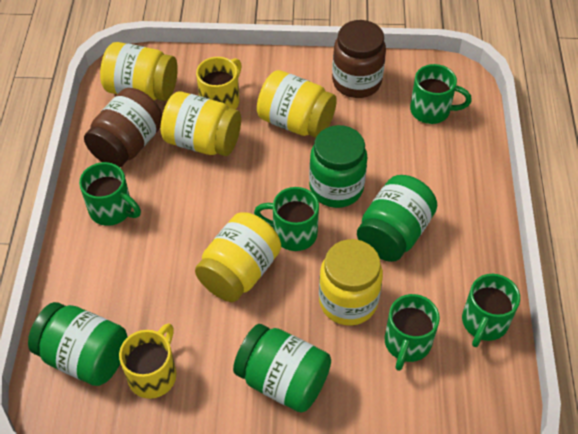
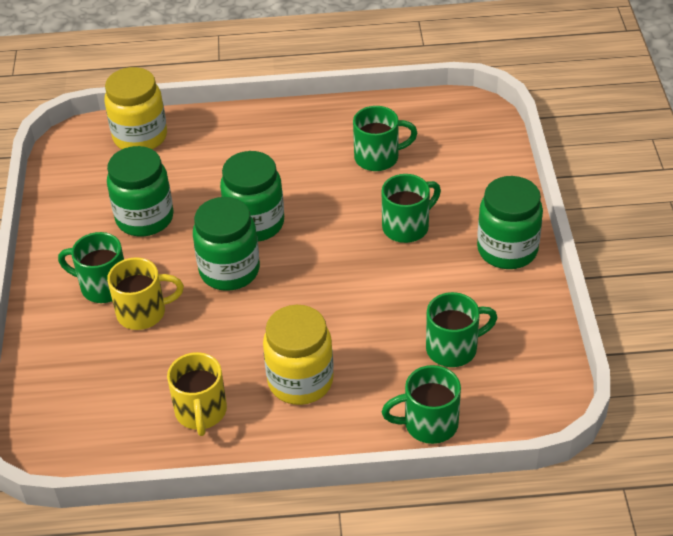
brown jar: 2 -> 0
yellow jar: 5 -> 2

